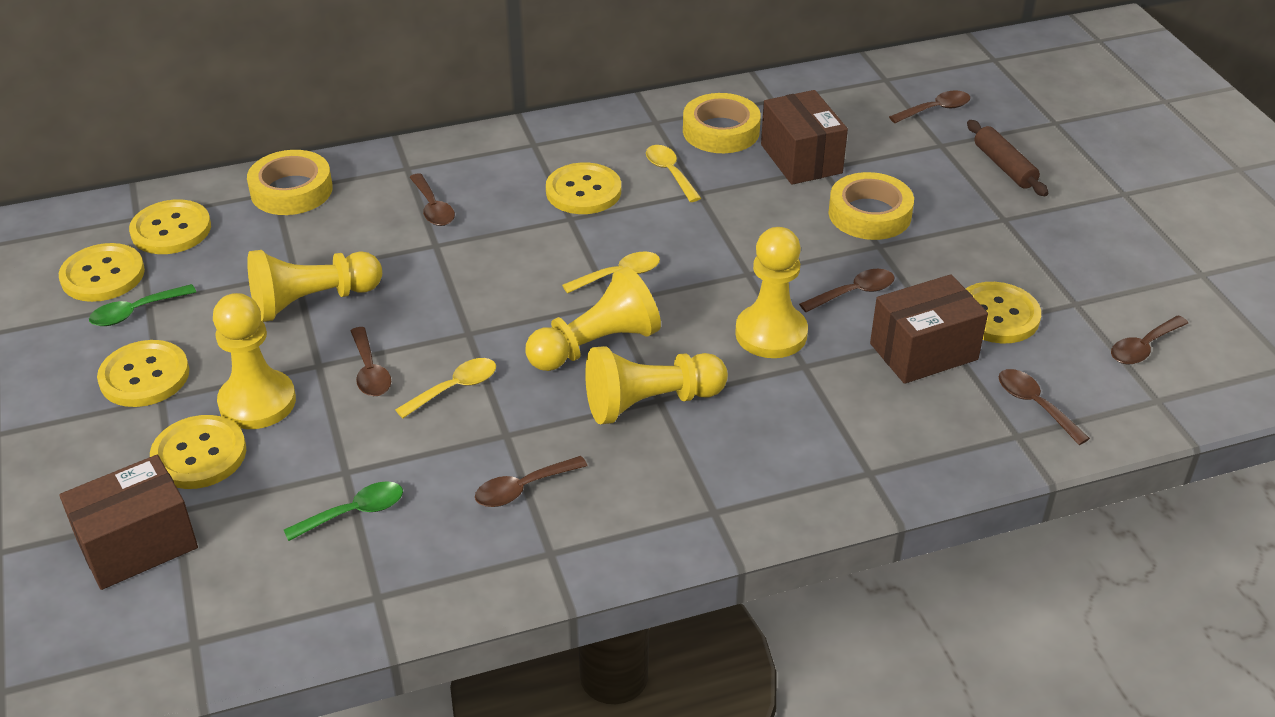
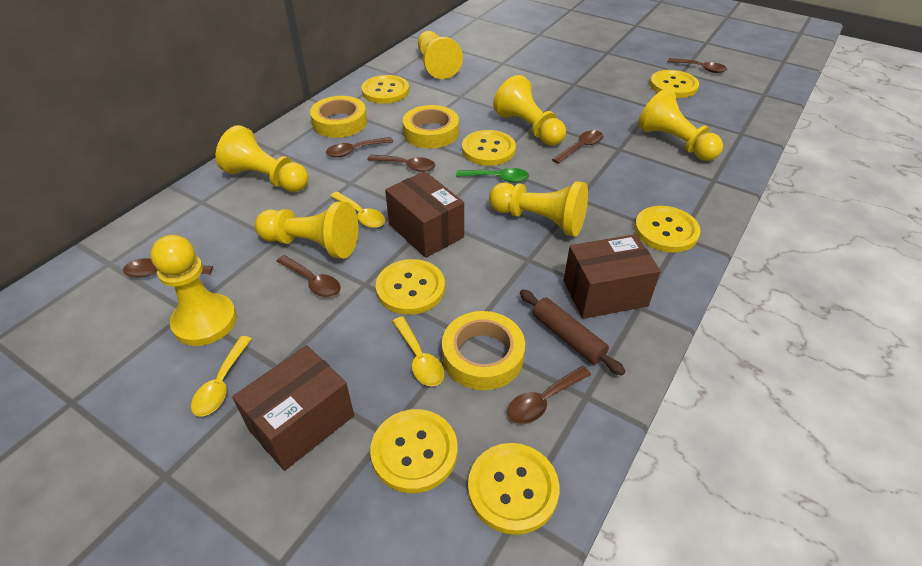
green spoon: 2 -> 1
yellow button: 6 -> 7
yellow pawn: 5 -> 7

